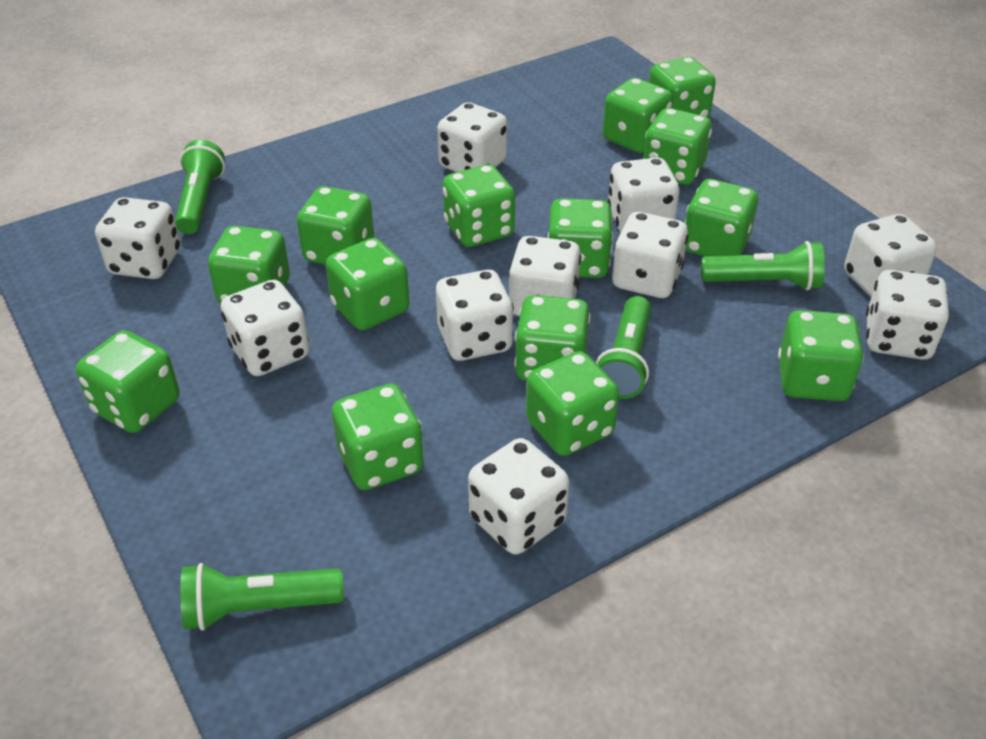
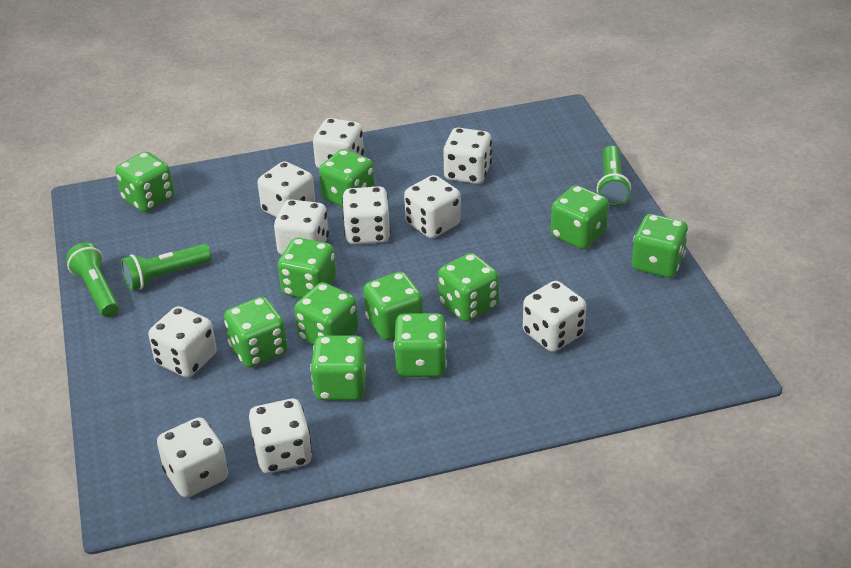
green dice: 14 -> 11
green flashlight: 4 -> 3

